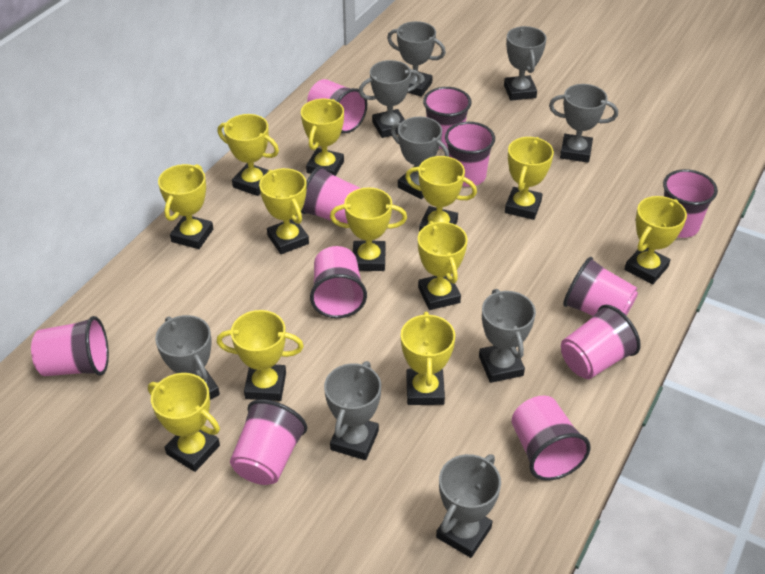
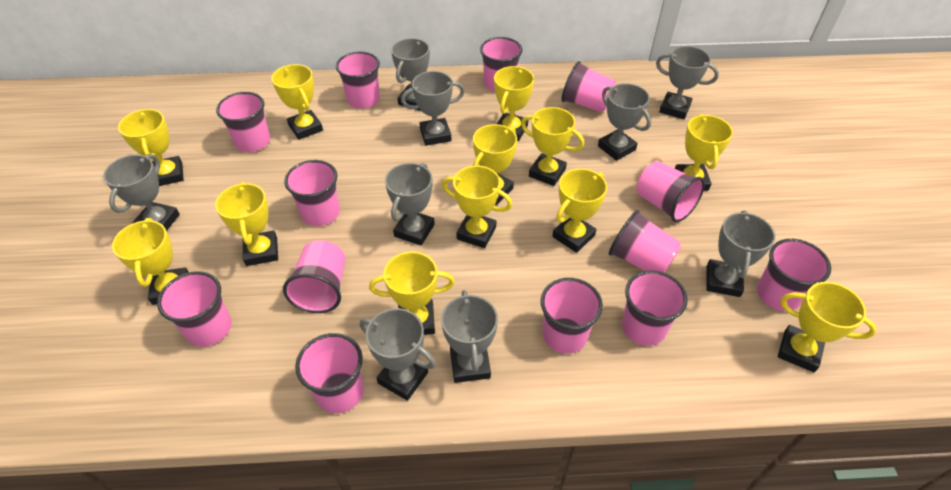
pink cup: 11 -> 13

